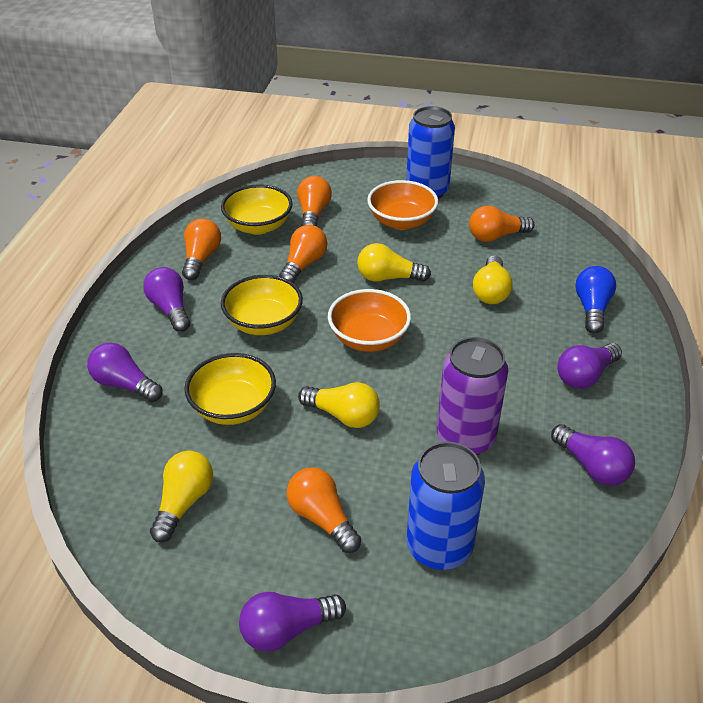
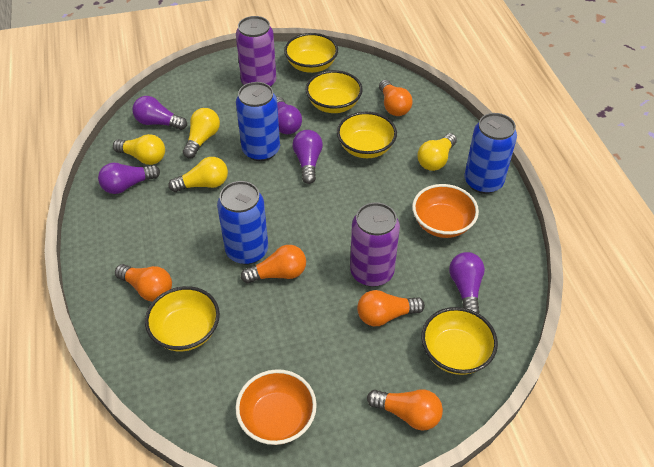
blue can: 2 -> 3
blue light bulb: 1 -> 0
purple can: 1 -> 2
yellow bowl: 3 -> 5

